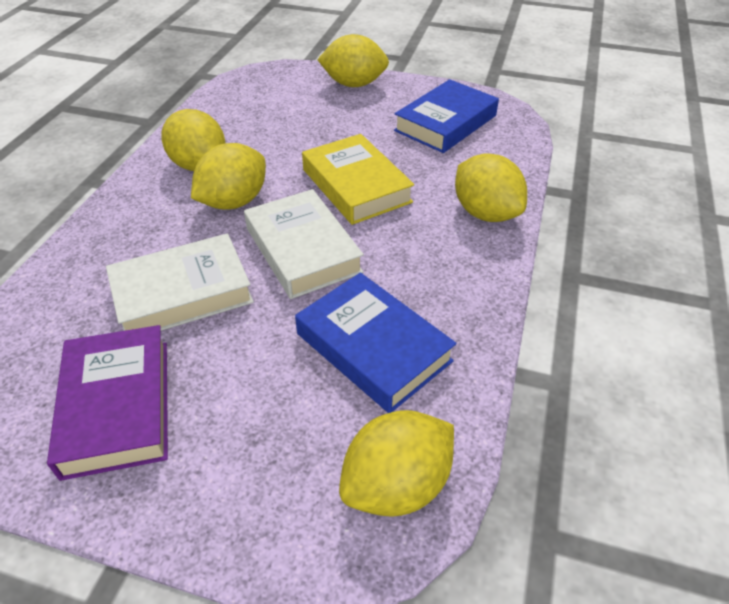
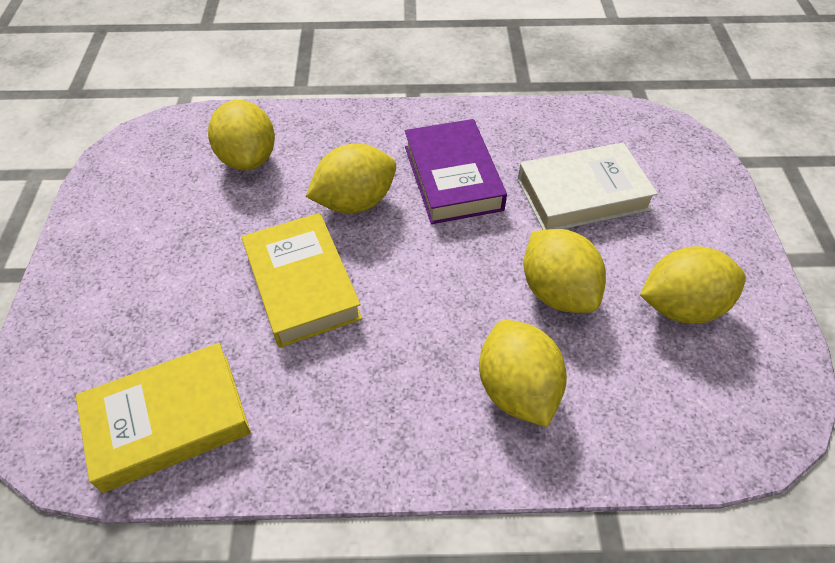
blue book: 2 -> 0
white book: 2 -> 1
yellow book: 1 -> 2

